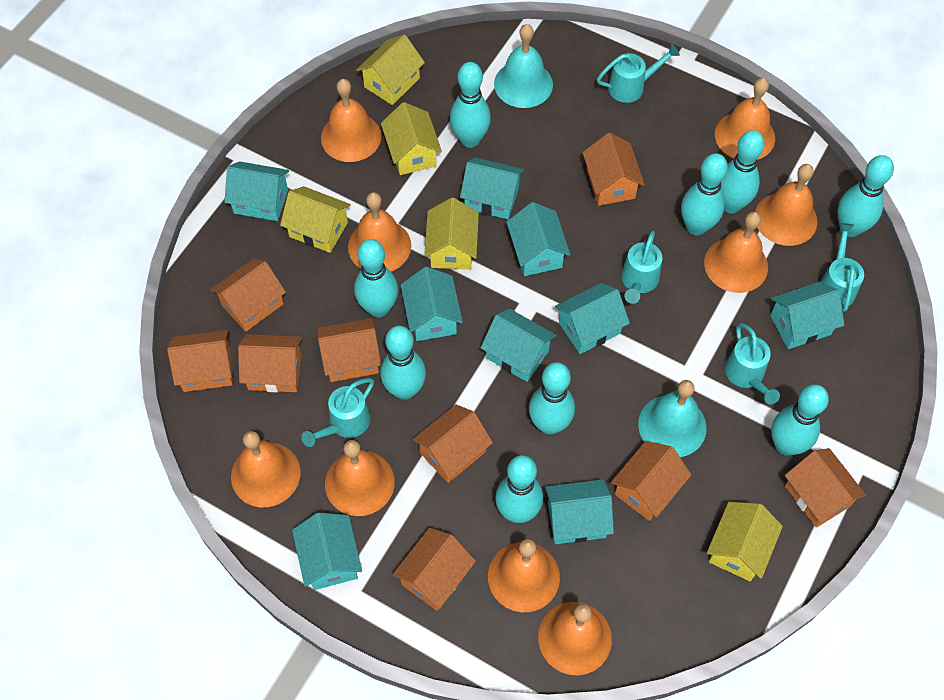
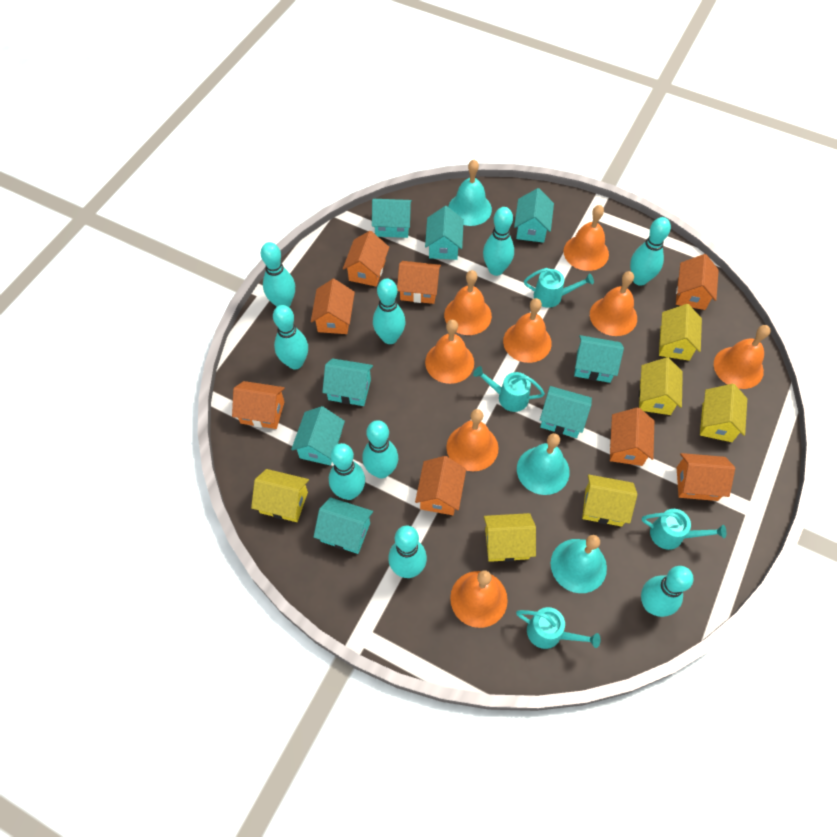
orange bell: 9 -> 8
orange house: 9 -> 8
turquoise bell: 2 -> 3
turquoise house: 9 -> 8
turquoise watering can: 5 -> 4
yellow house: 5 -> 6

